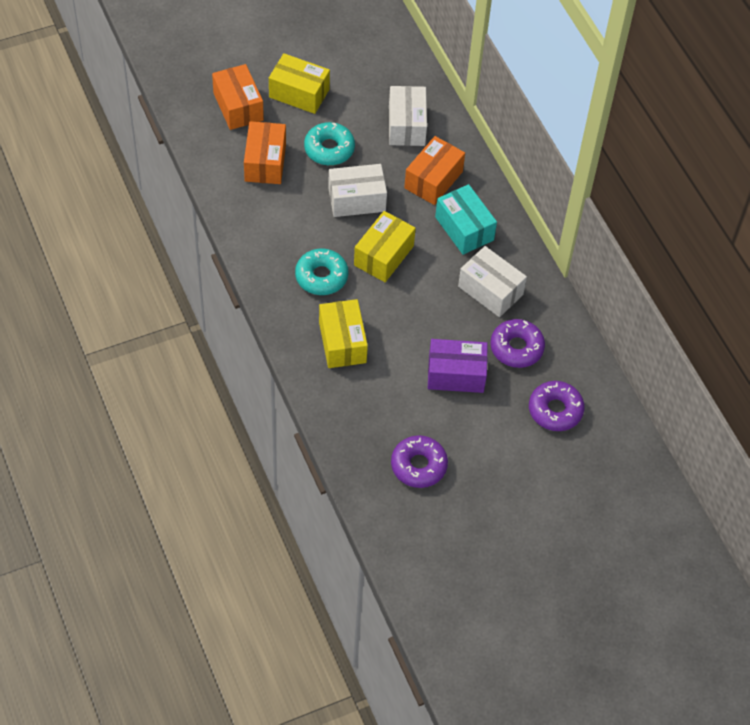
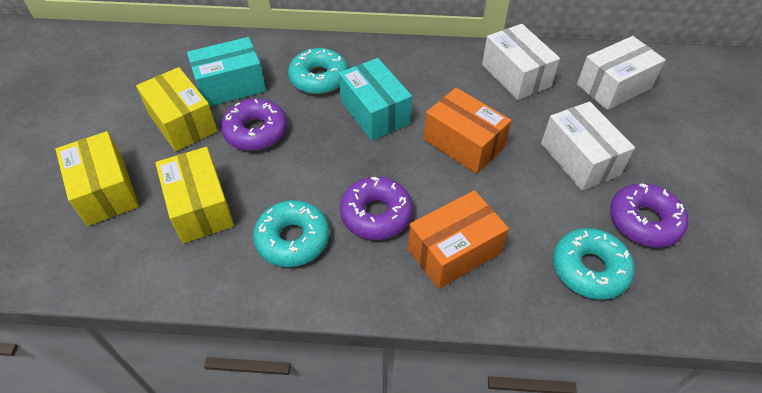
orange box: 3 -> 2
purple box: 1 -> 0
turquoise box: 1 -> 2
turquoise donut: 2 -> 3

